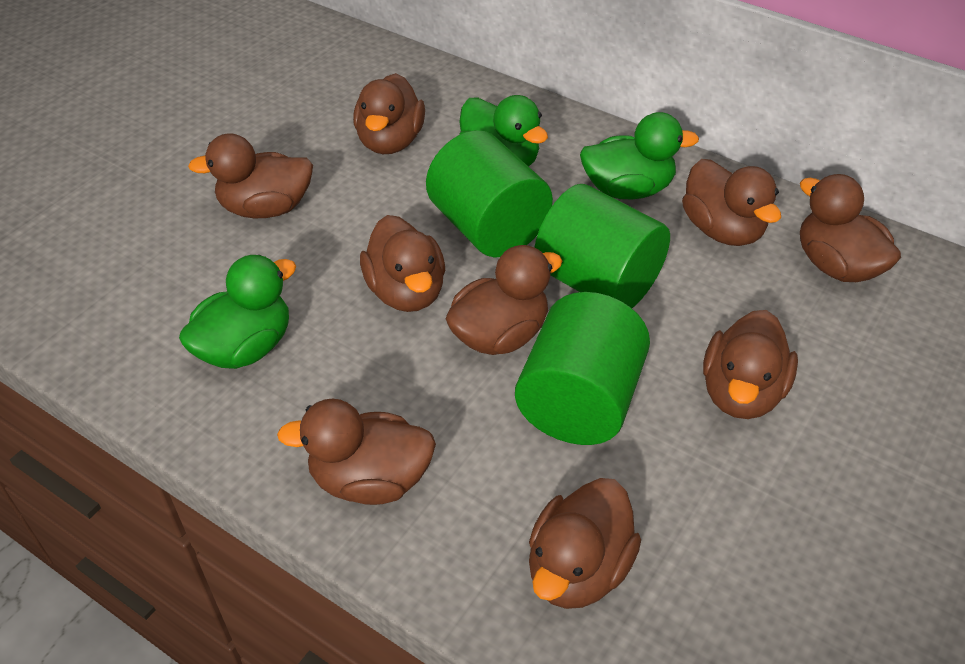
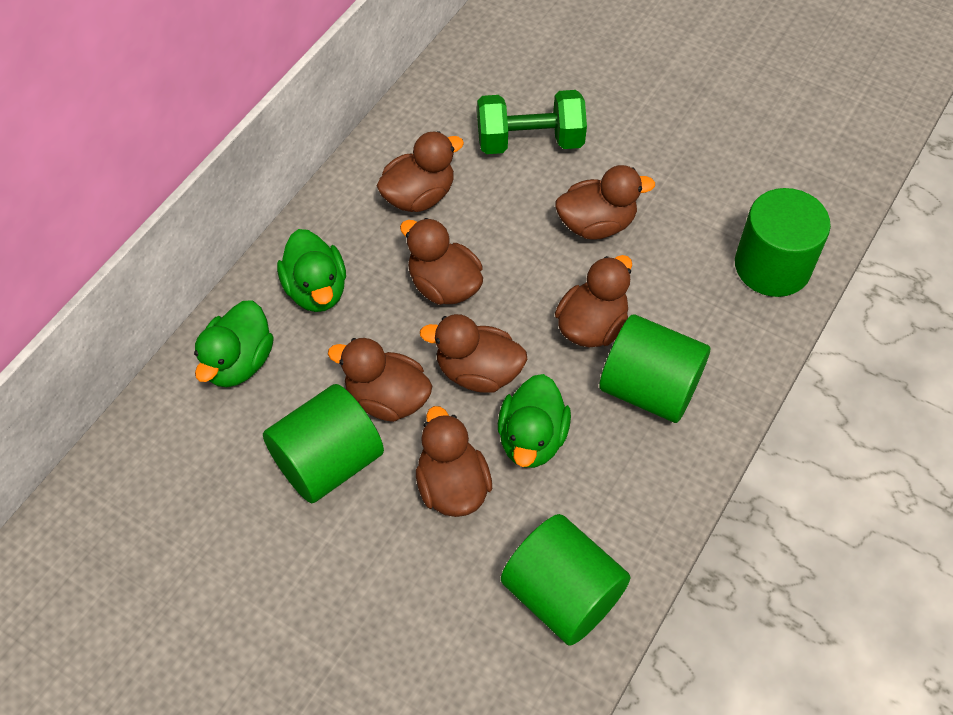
brown duck: 9 -> 7
green cylinder: 3 -> 4
green dumbbell: 0 -> 1

